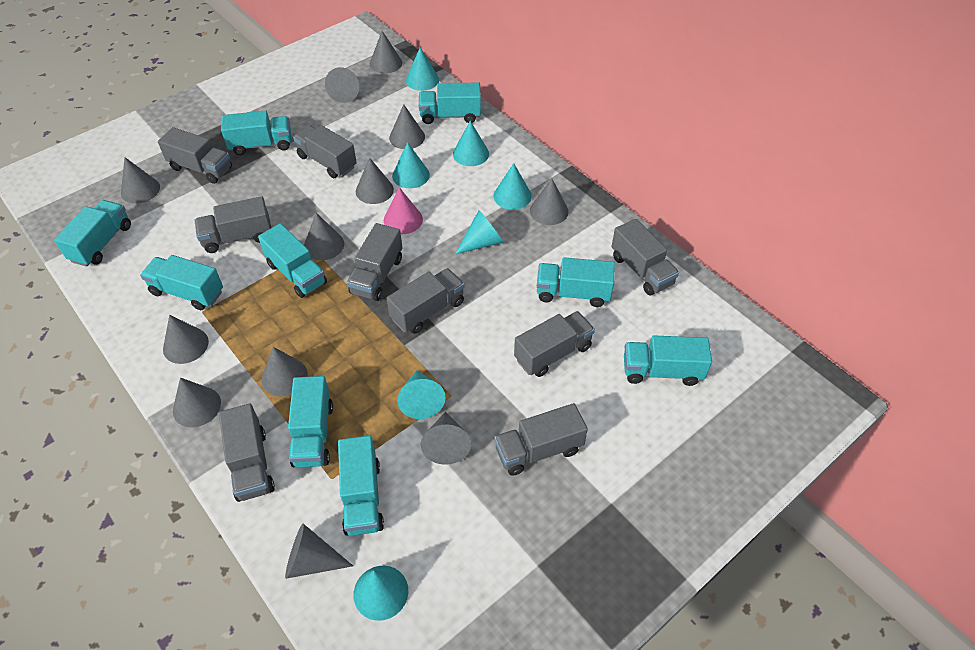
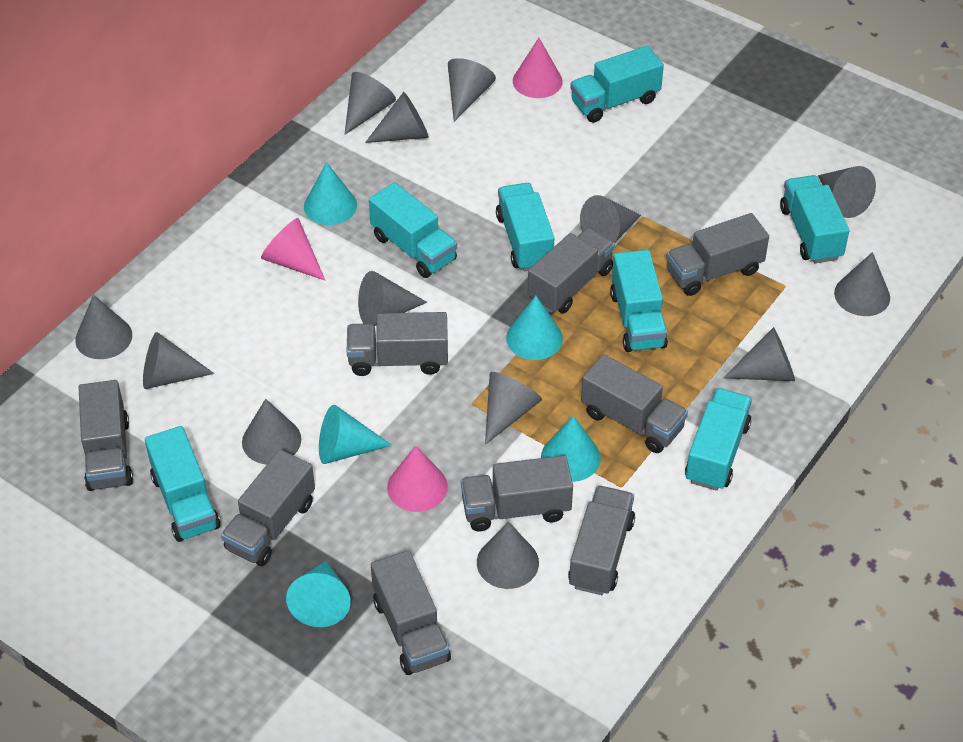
grey cone: 12 -> 13
pink cone: 1 -> 3
turquoise cone: 7 -> 5
turquoise truck: 9 -> 7

